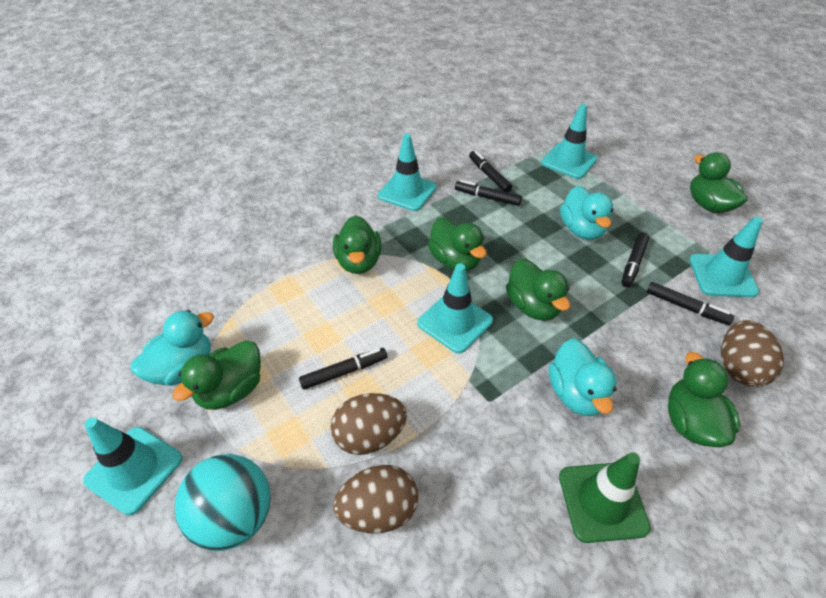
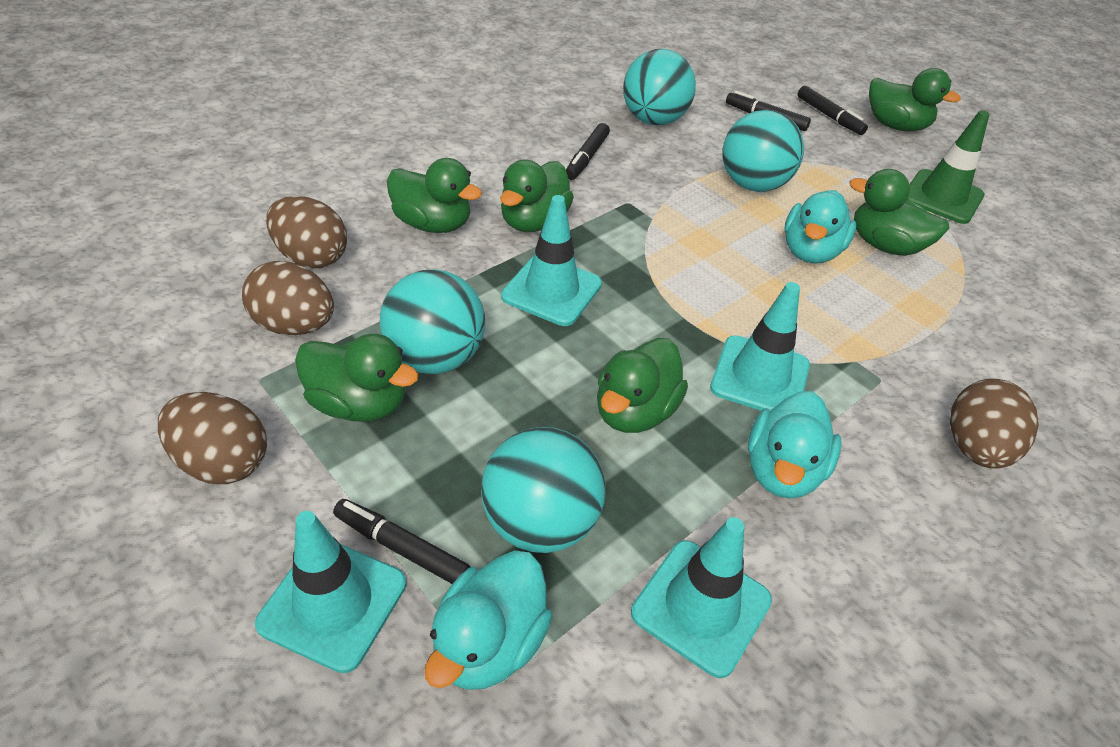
black marker: 5 -> 4
brown egg: 3 -> 4
turquoise ball: 1 -> 4
turquoise traffic cone: 5 -> 4

